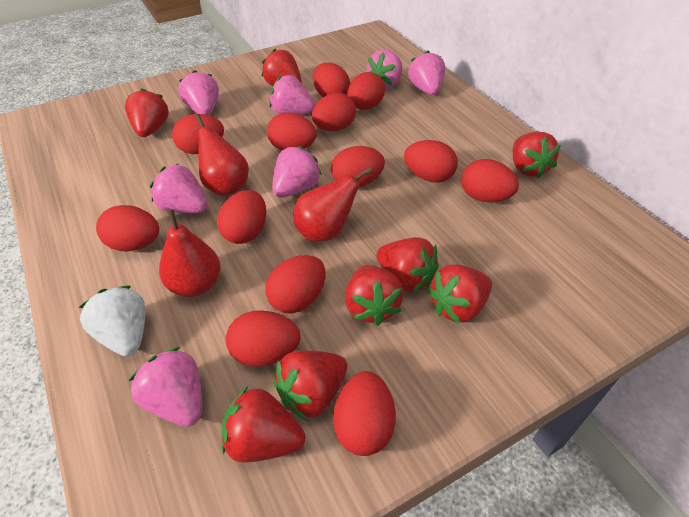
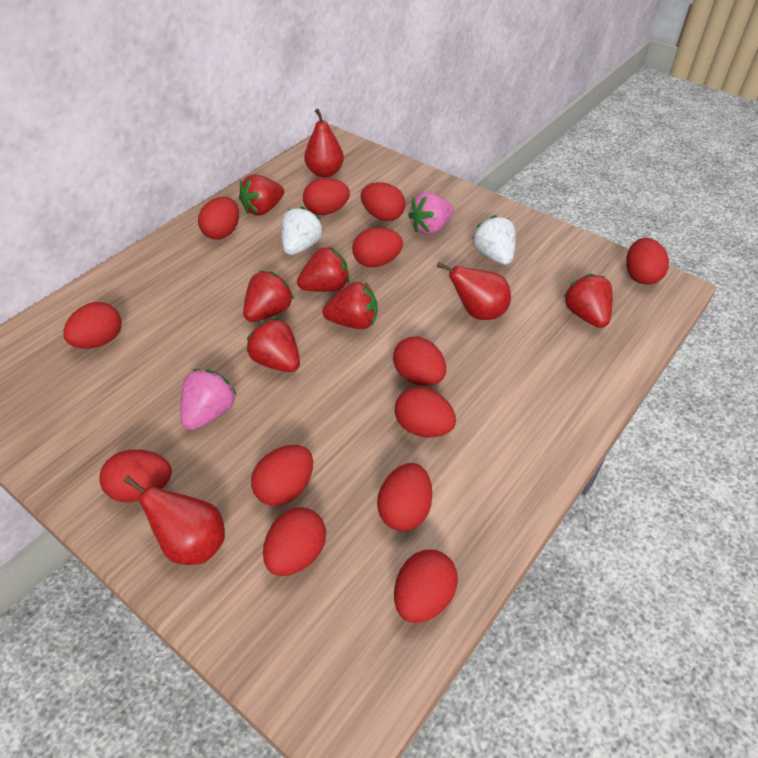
pink strawberry: 7 -> 2
red strawberry: 8 -> 6
white strawberry: 1 -> 2

